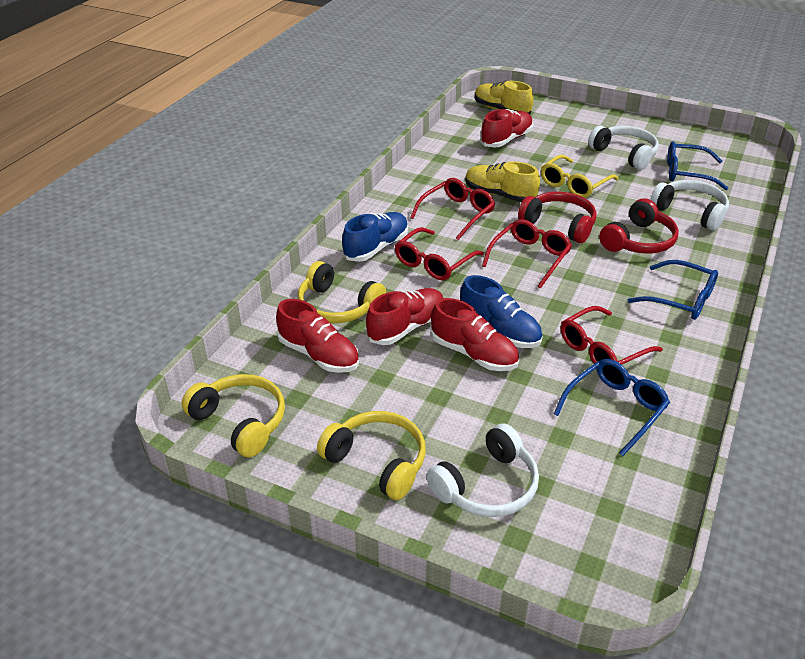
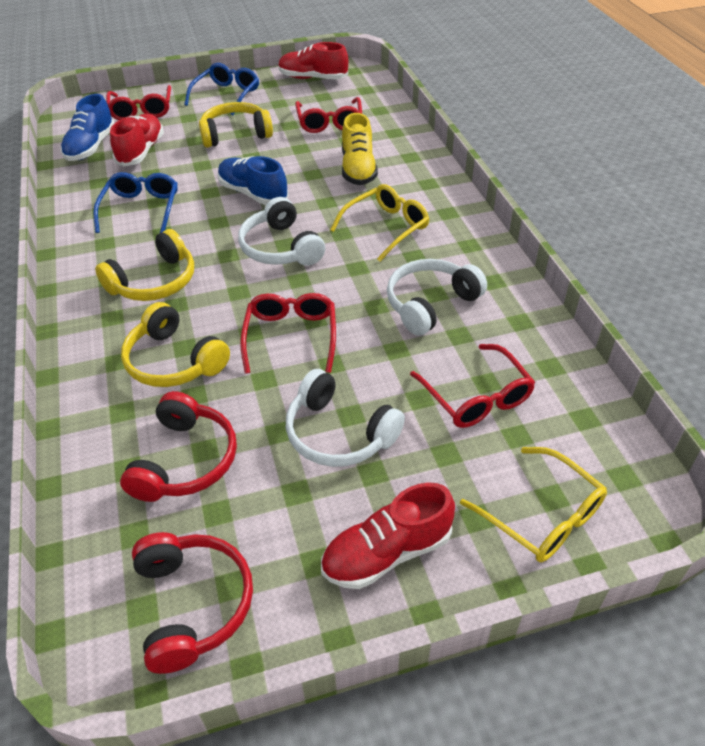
blue glasses: 3 -> 2
red shoe: 4 -> 3
yellow glasses: 1 -> 2
yellow shoe: 2 -> 1

